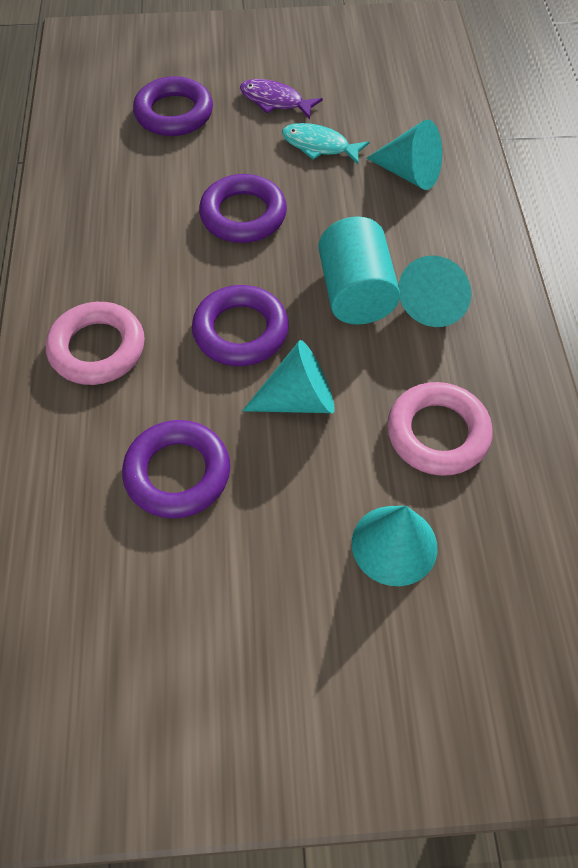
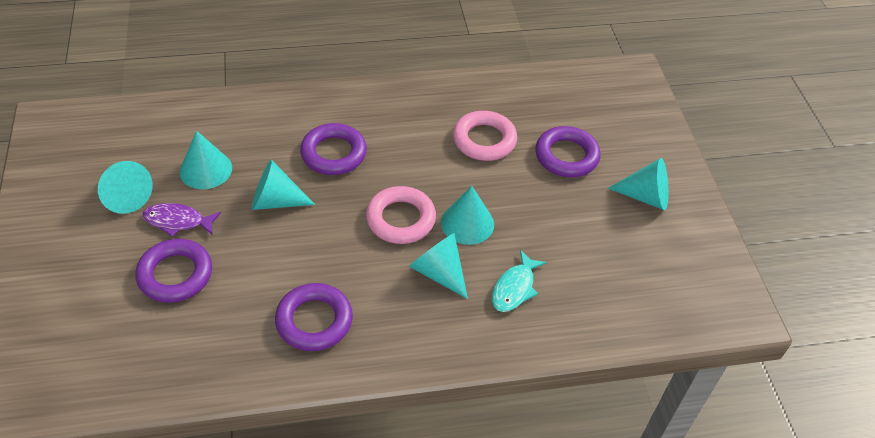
turquoise cone: 4 -> 6
turquoise cylinder: 1 -> 0

